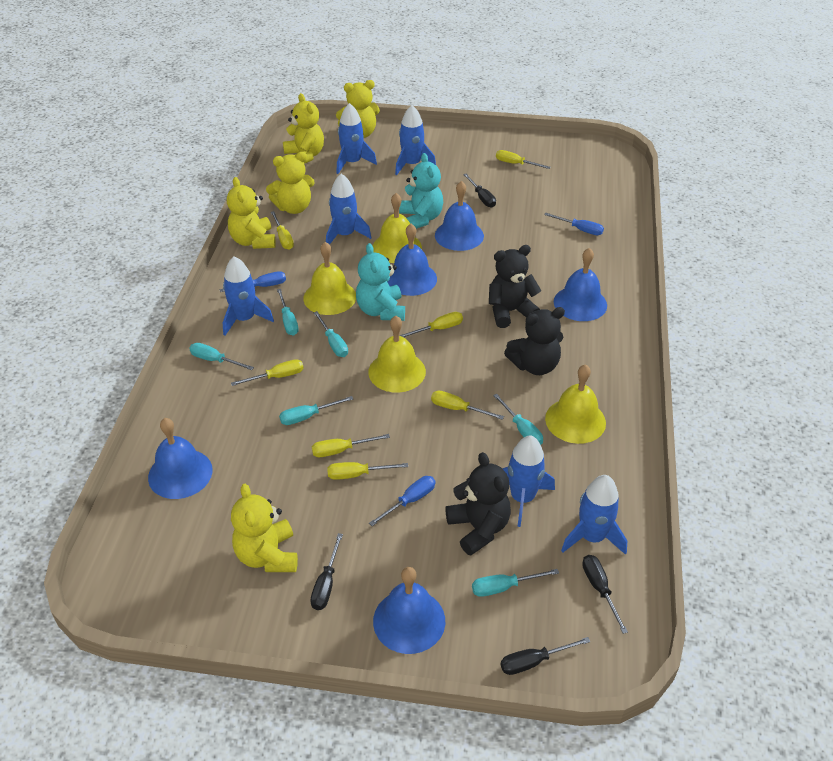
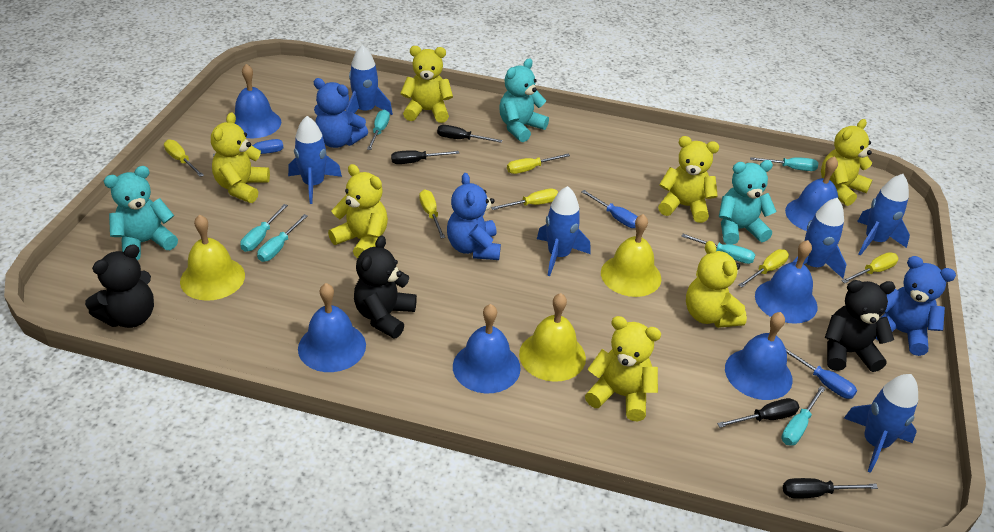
blue bell: 5 -> 6
blue teddy bear: 0 -> 3
turquoise teddy bear: 2 -> 3
yellow bell: 4 -> 3
yellow screwdriver: 7 -> 6
yellow teddy bear: 5 -> 7

